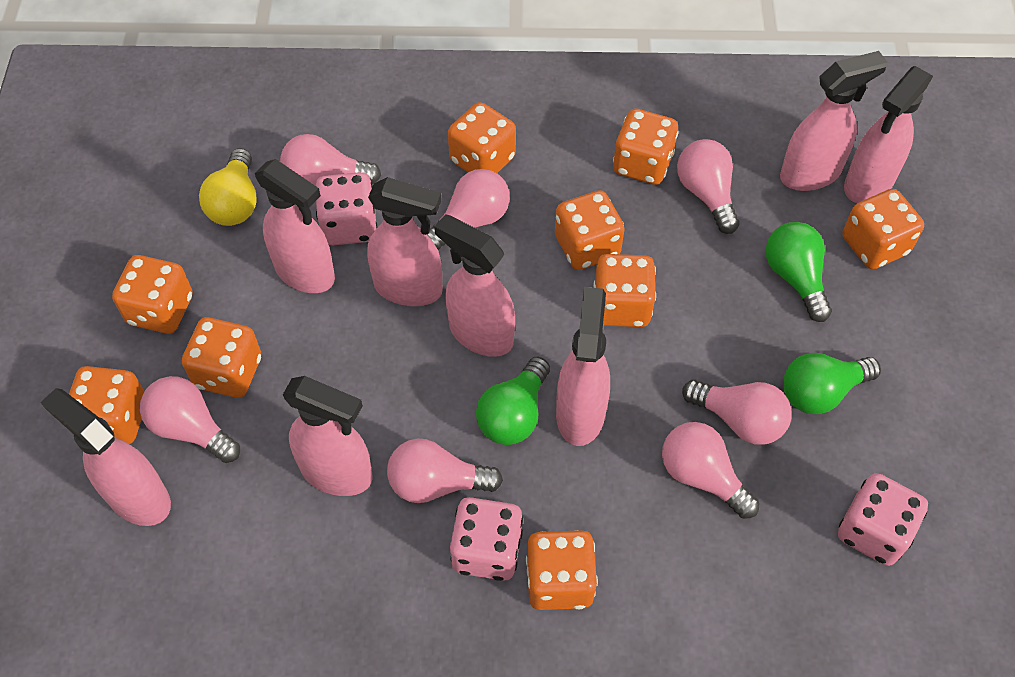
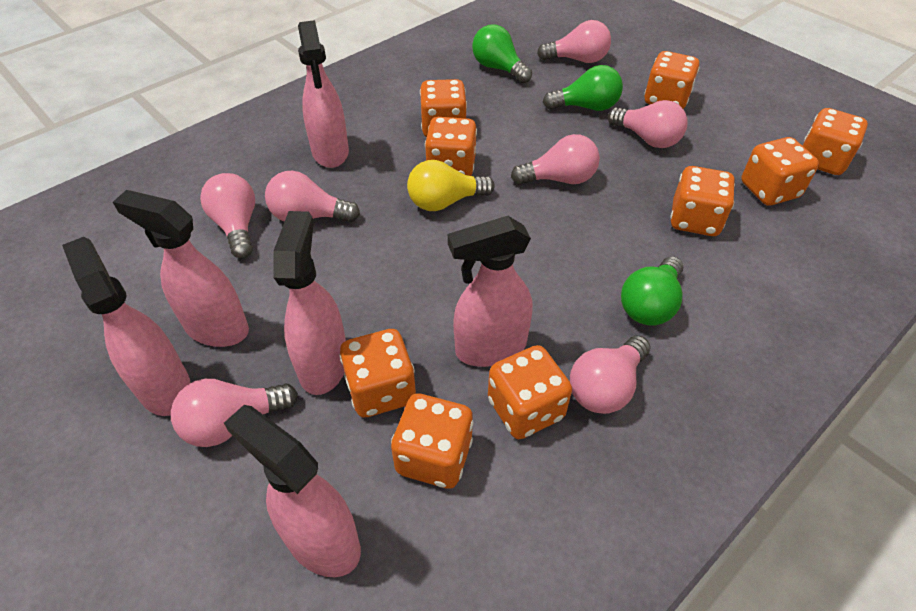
pink dice: 3 -> 0
pink spray bottle: 8 -> 6

